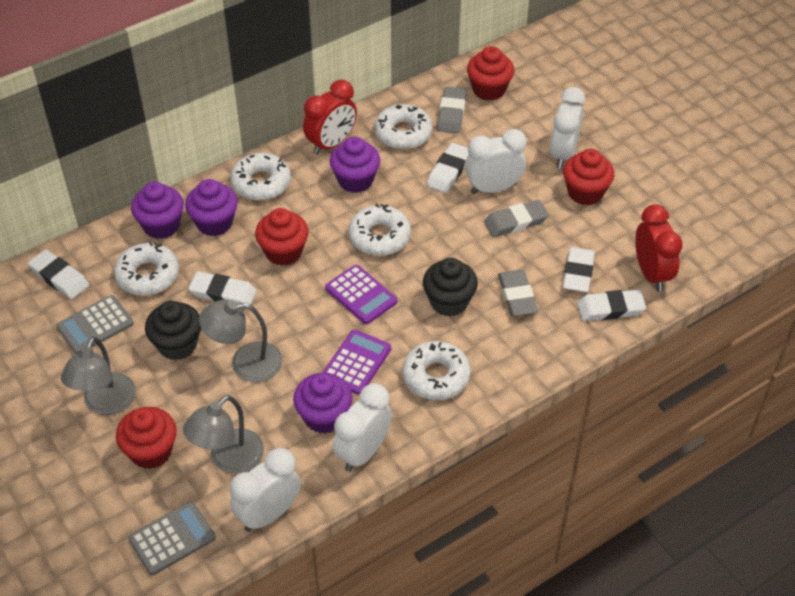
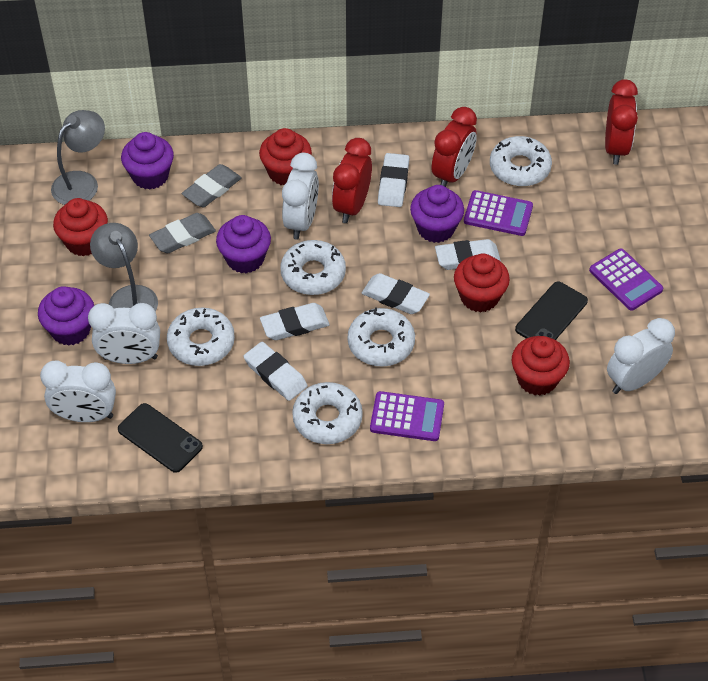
black cupcake: 2 -> 0
black phone: 0 -> 2
grey calculator: 2 -> 0
grey eraser: 3 -> 2
grey lamp: 3 -> 2
purple calculator: 2 -> 3
red clock: 2 -> 3

